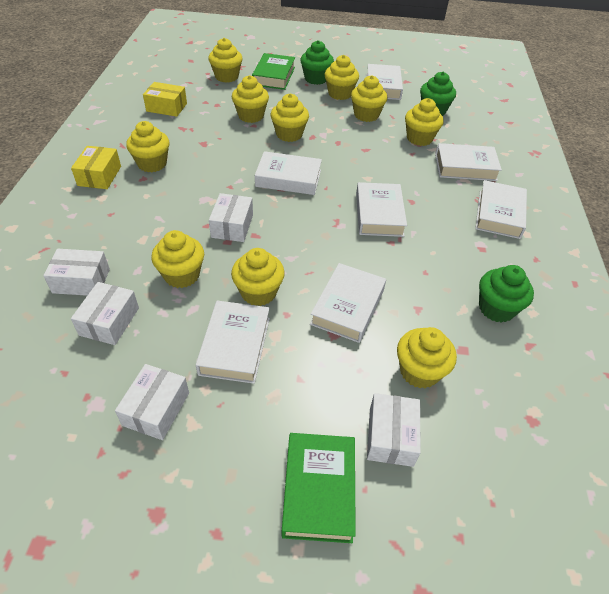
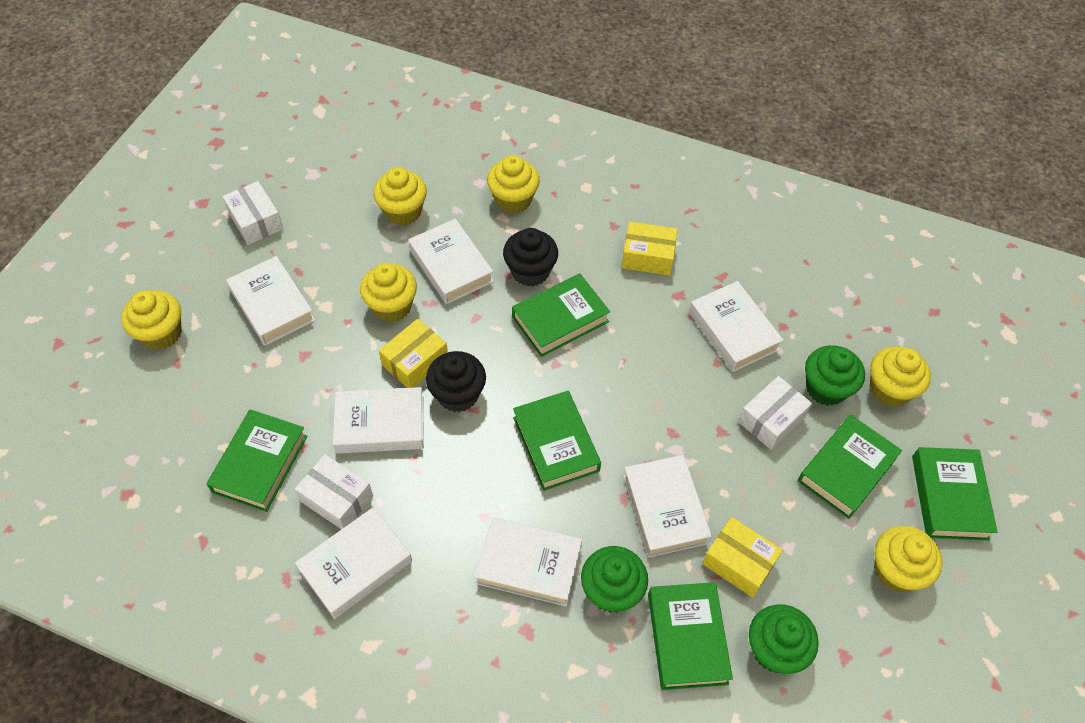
black cupcake: 0 -> 2
green book: 2 -> 6
white box: 5 -> 3
yellow box: 2 -> 3
yellow cupcake: 10 -> 6

